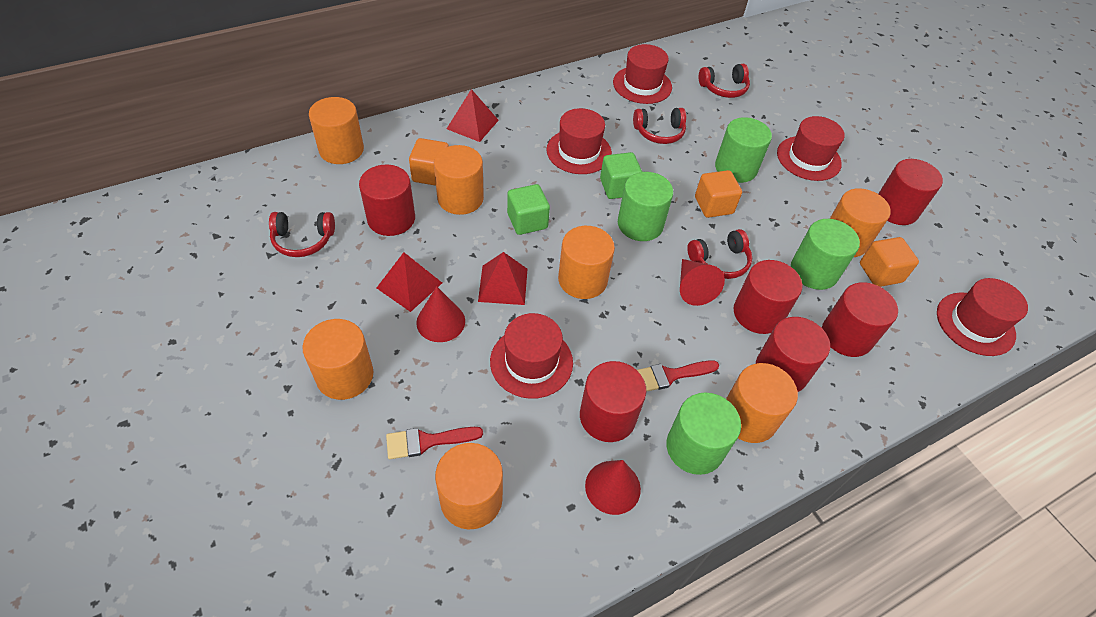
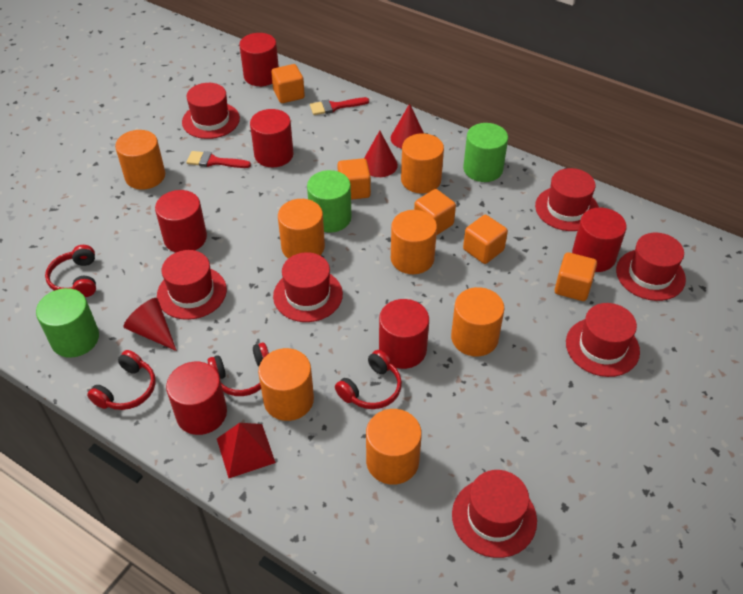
green cube: 2 -> 0
green cylinder: 4 -> 3
orange cube: 3 -> 5
red hat: 5 -> 7
red pyramid: 3 -> 1

